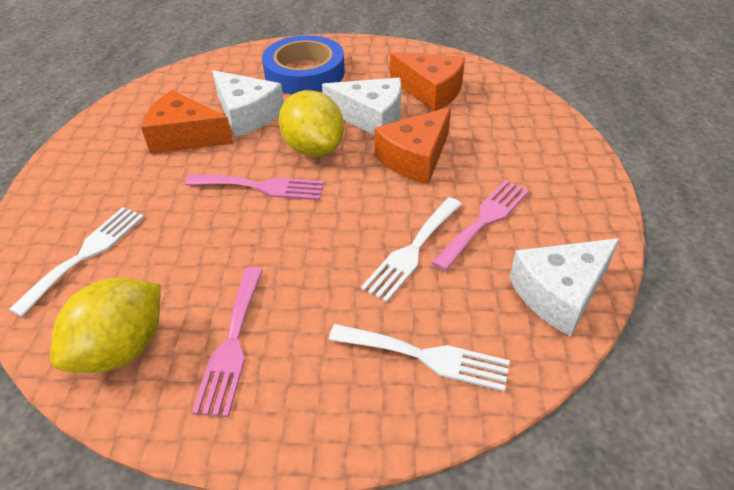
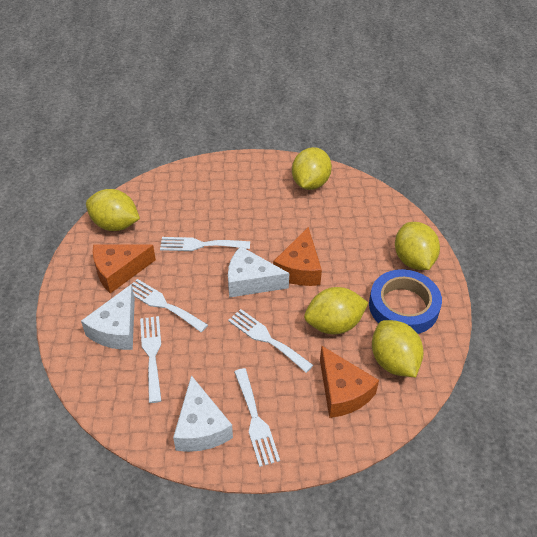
pink fork: 3 -> 0
white fork: 3 -> 5
yellow lemon: 2 -> 5

